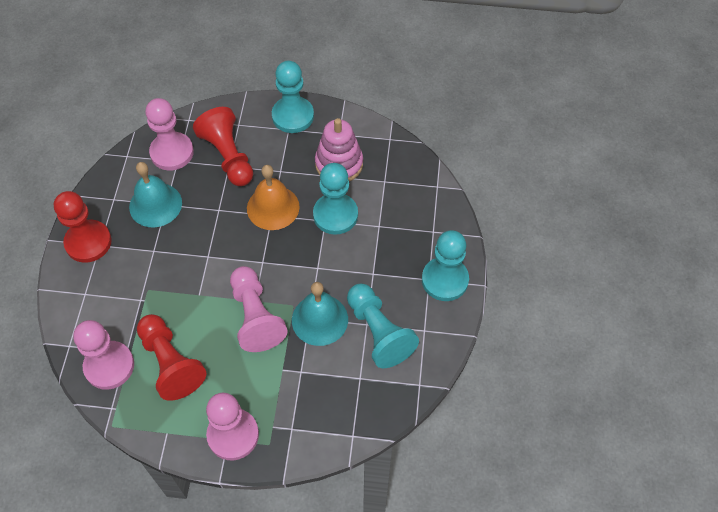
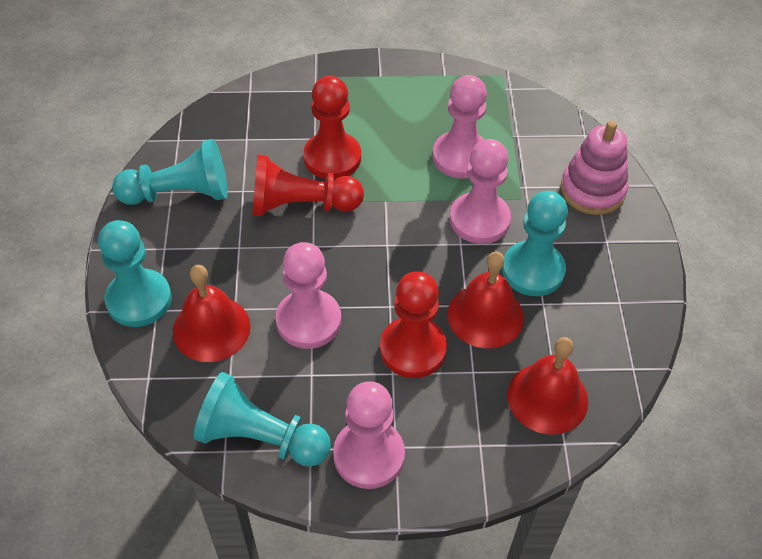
orange bell: 1 -> 0
red bell: 0 -> 3
turquoise bell: 2 -> 0

